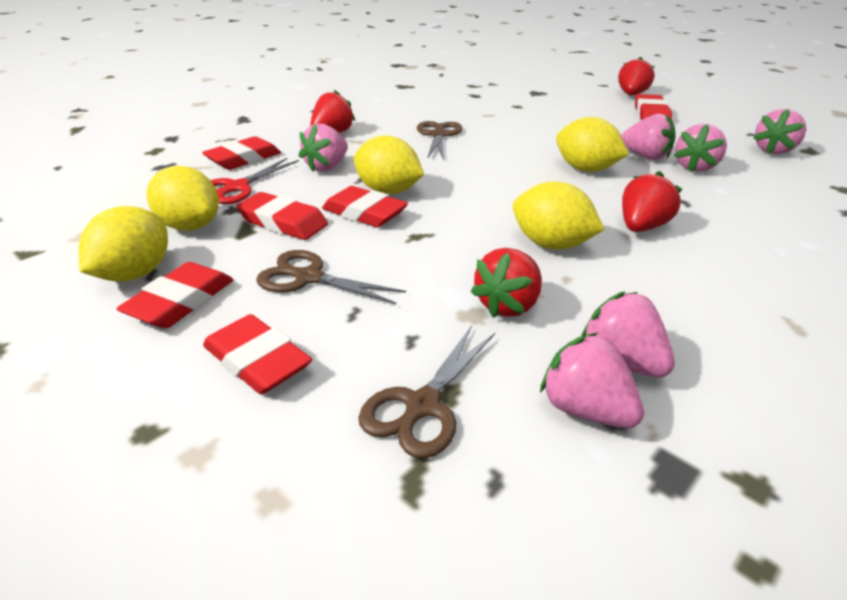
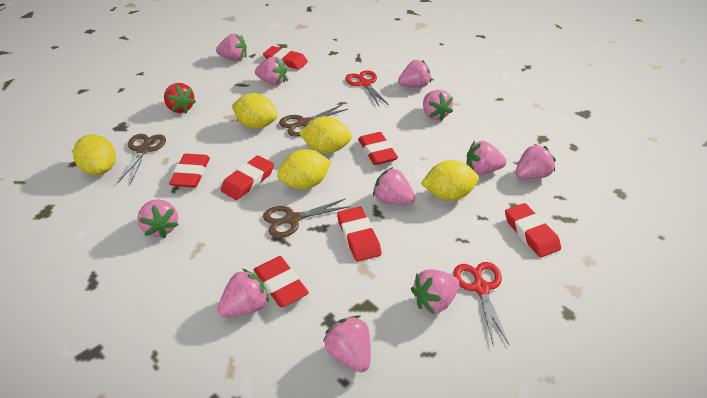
pink strawberry: 6 -> 11
red eraser: 6 -> 7
red scissors: 1 -> 2
red strawberry: 4 -> 1

